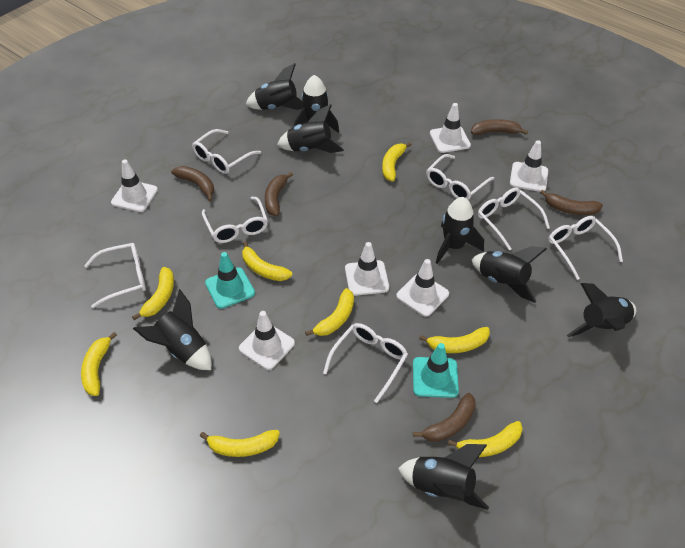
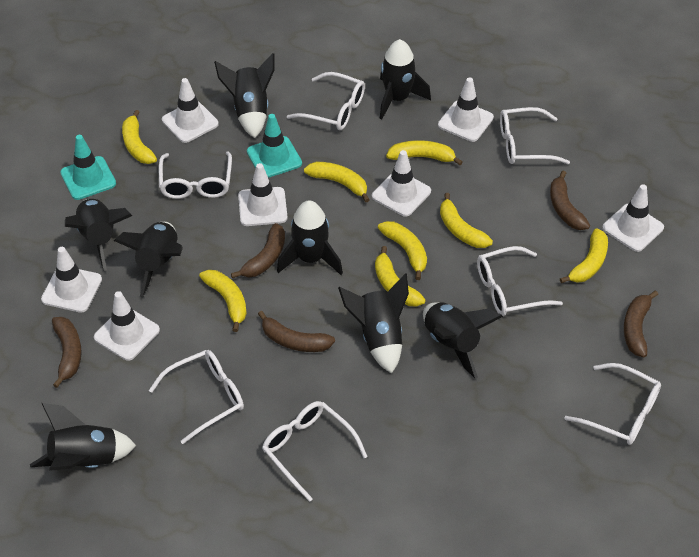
white traffic cone: 6 -> 7

